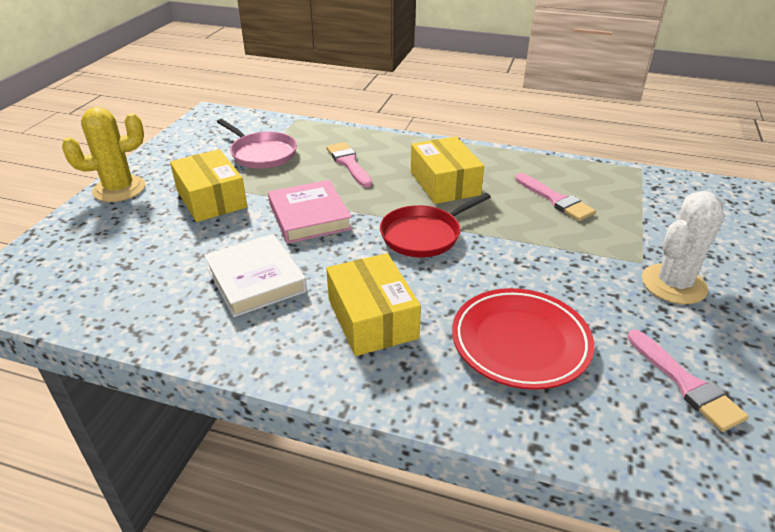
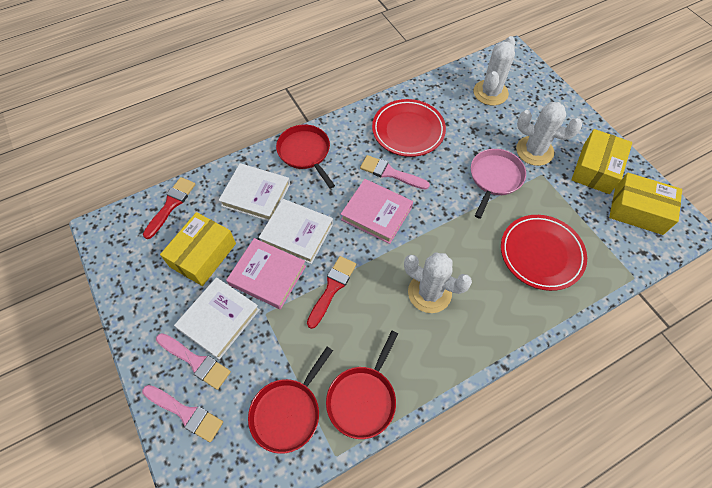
pink book: 1 -> 2
red brush: 0 -> 2
red pan: 1 -> 3
red plate: 1 -> 2
white book: 1 -> 3
white cactus: 1 -> 3
yellow cactus: 1 -> 0

